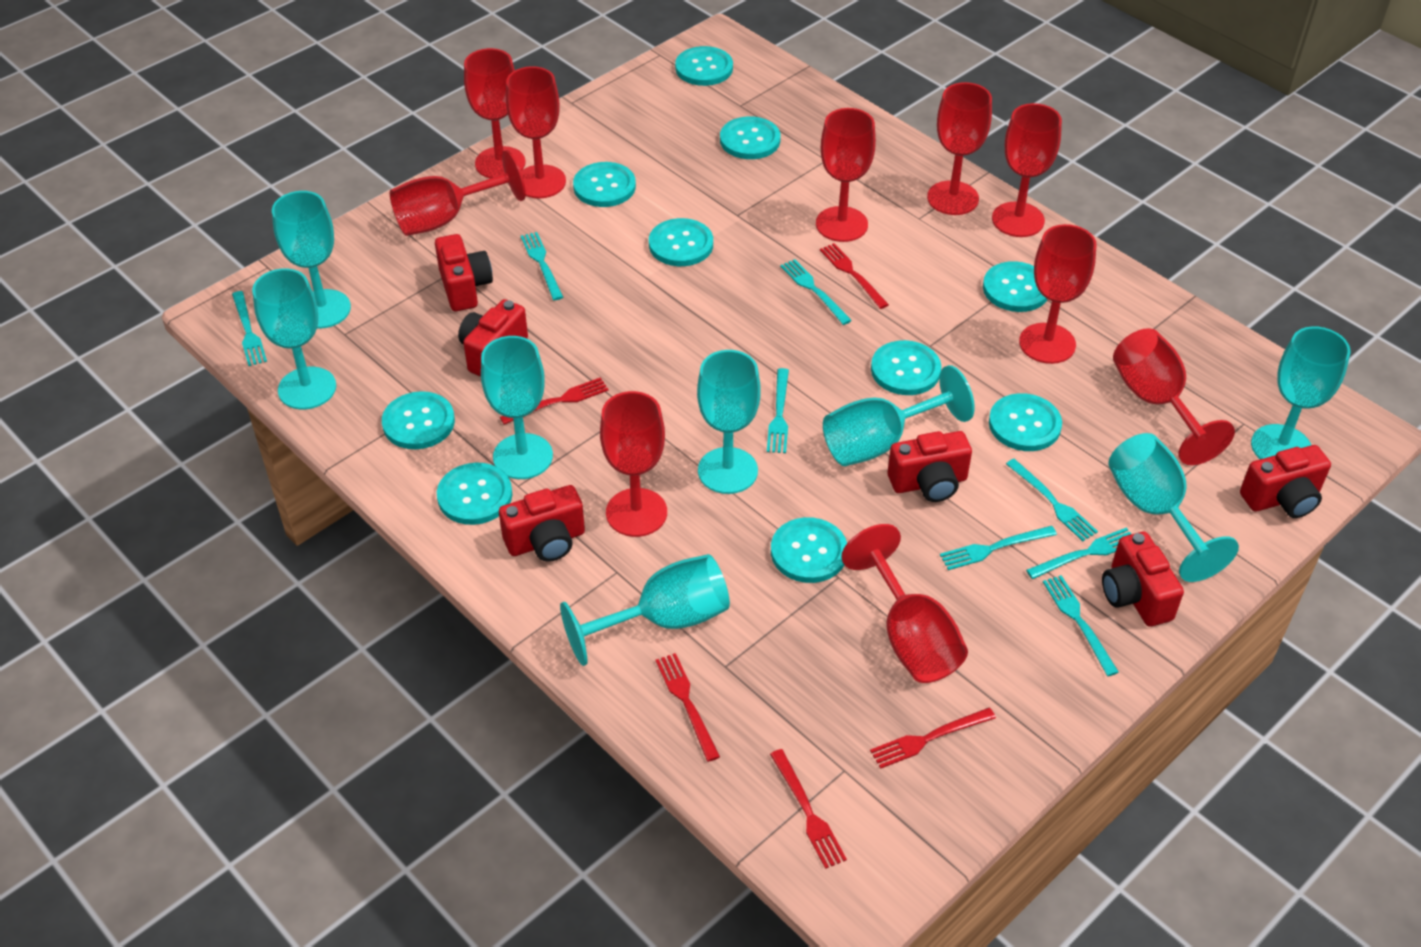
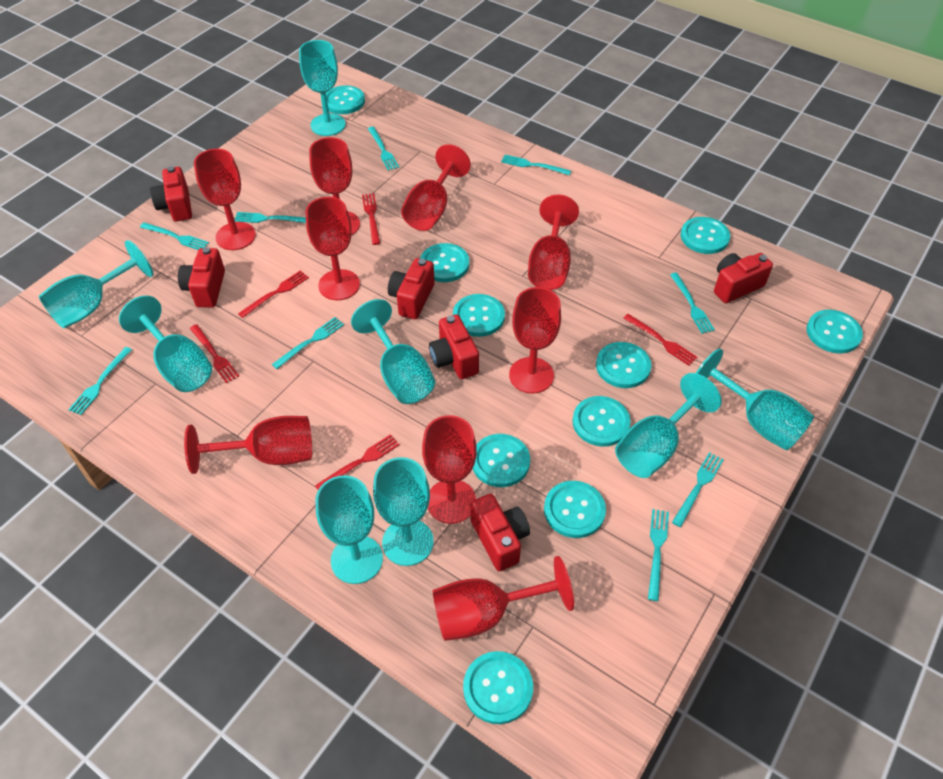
red goblet: 10 -> 9
turquoise fork: 8 -> 9

